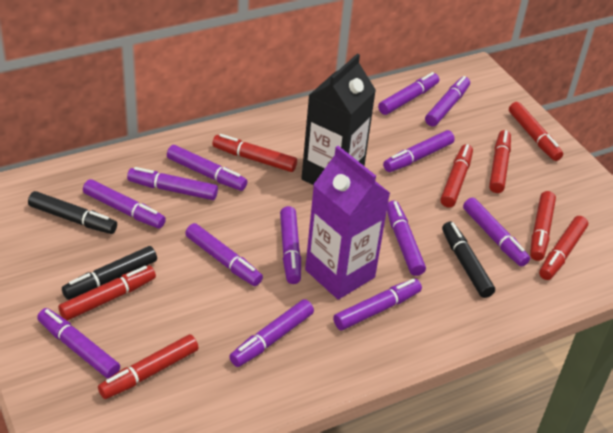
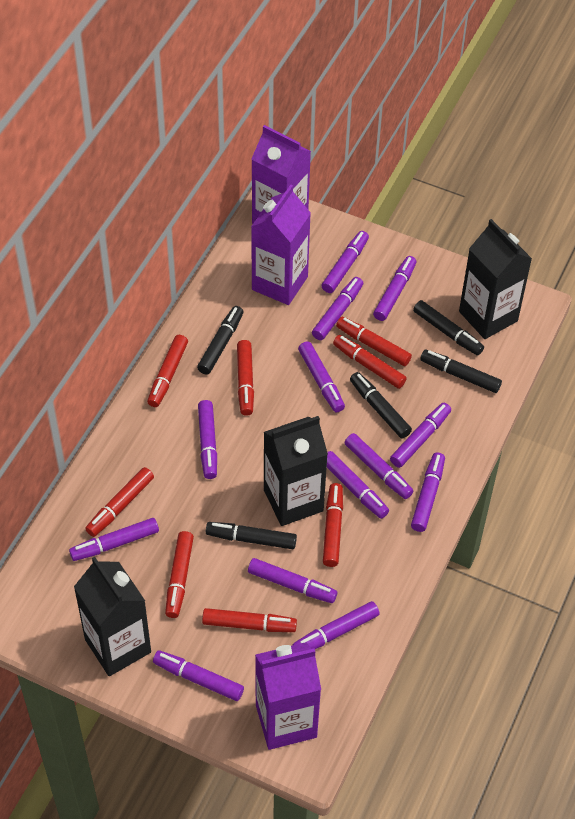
black carton: 1 -> 3
black marker: 3 -> 5
purple carton: 1 -> 3

